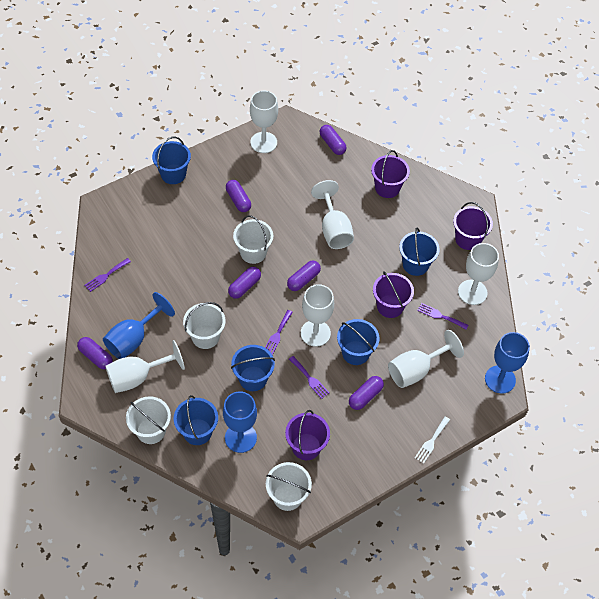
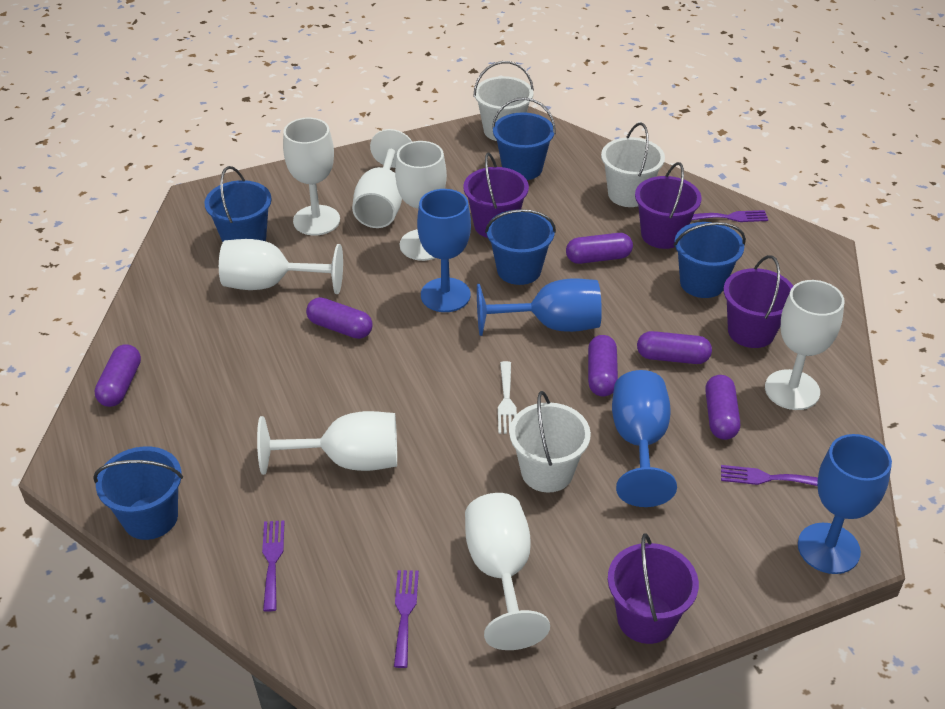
blue goblet: 3 -> 4
white bucket: 4 -> 3
white goblet: 6 -> 7

